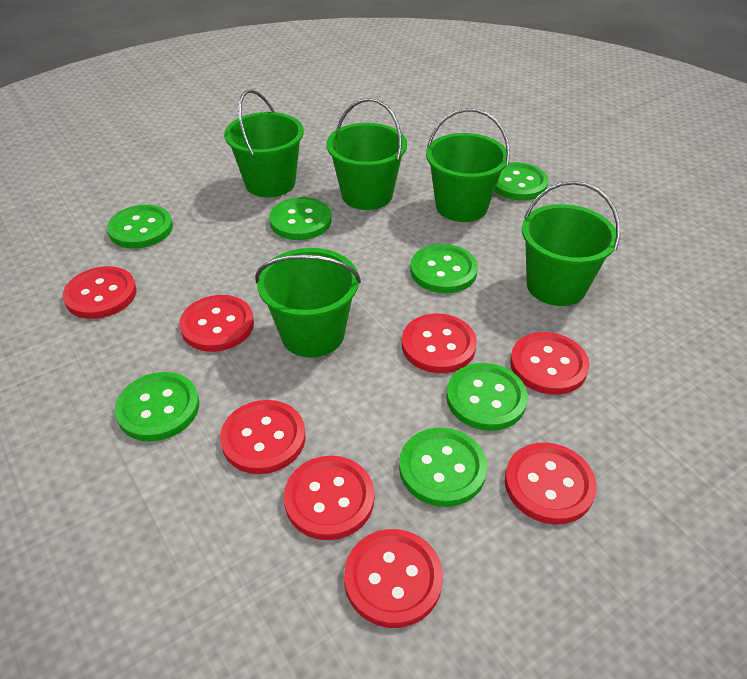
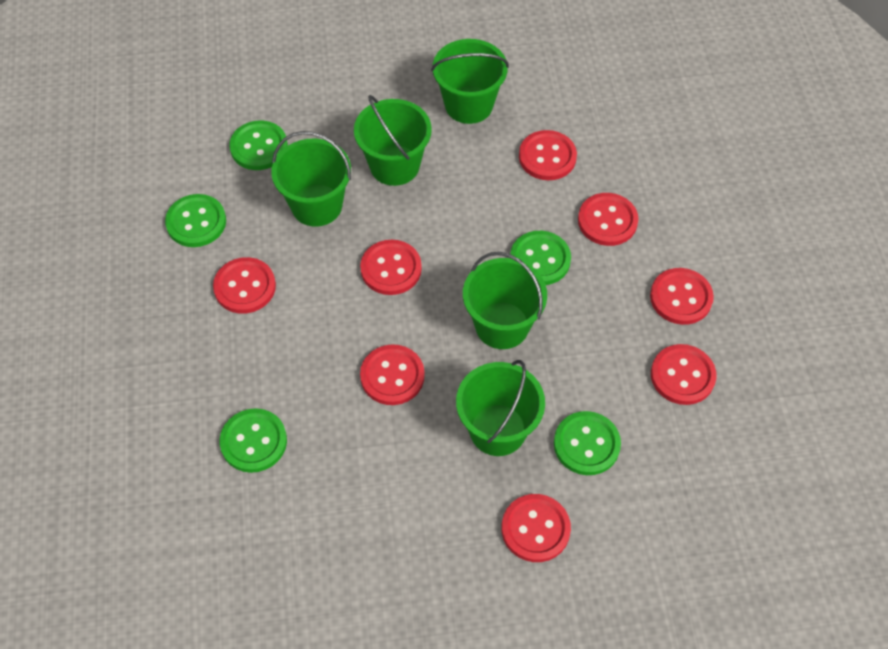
green button: 7 -> 5

